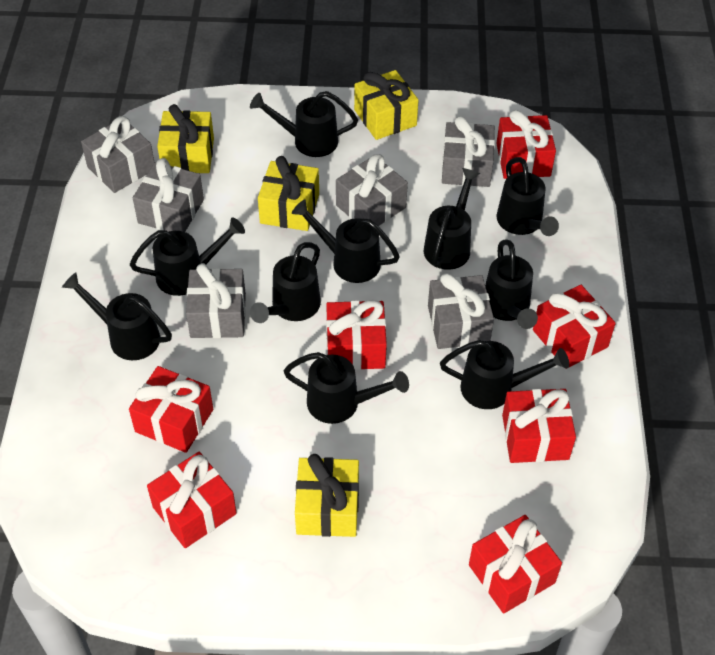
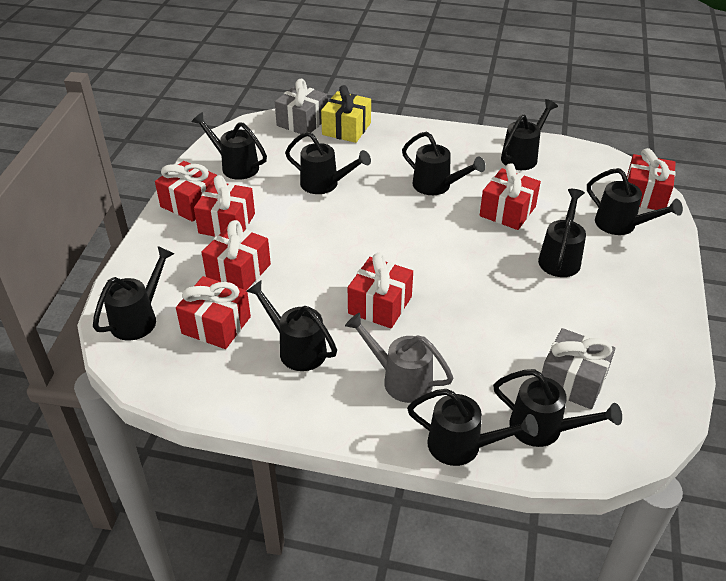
grey gift: 6 -> 2
grey watering can: 0 -> 1
yellow gift: 4 -> 1

